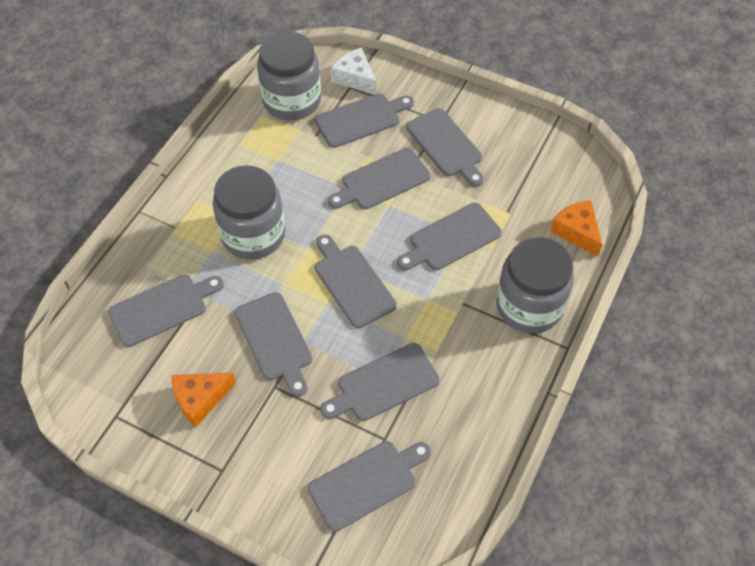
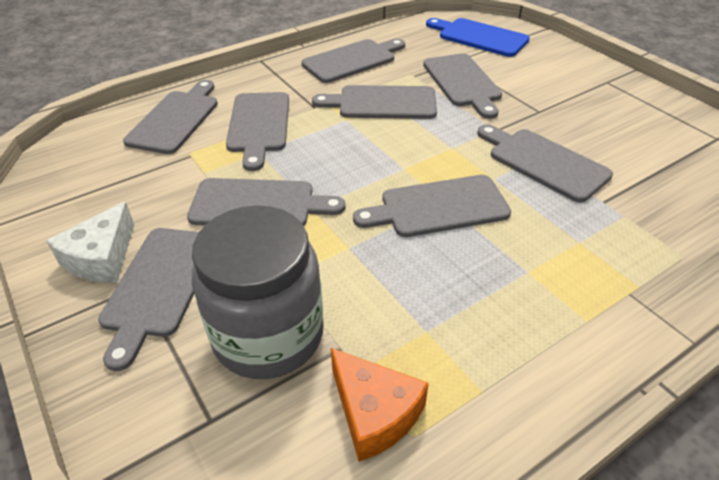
blue cutting board: 0 -> 1
grey jar: 3 -> 1
orange cheese: 2 -> 1

